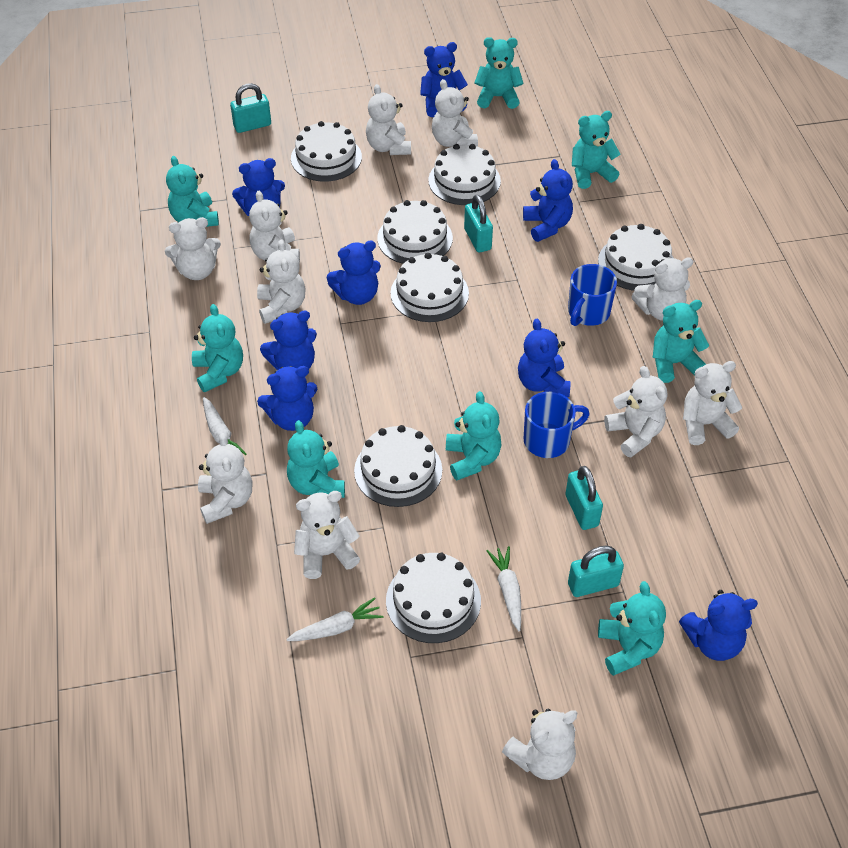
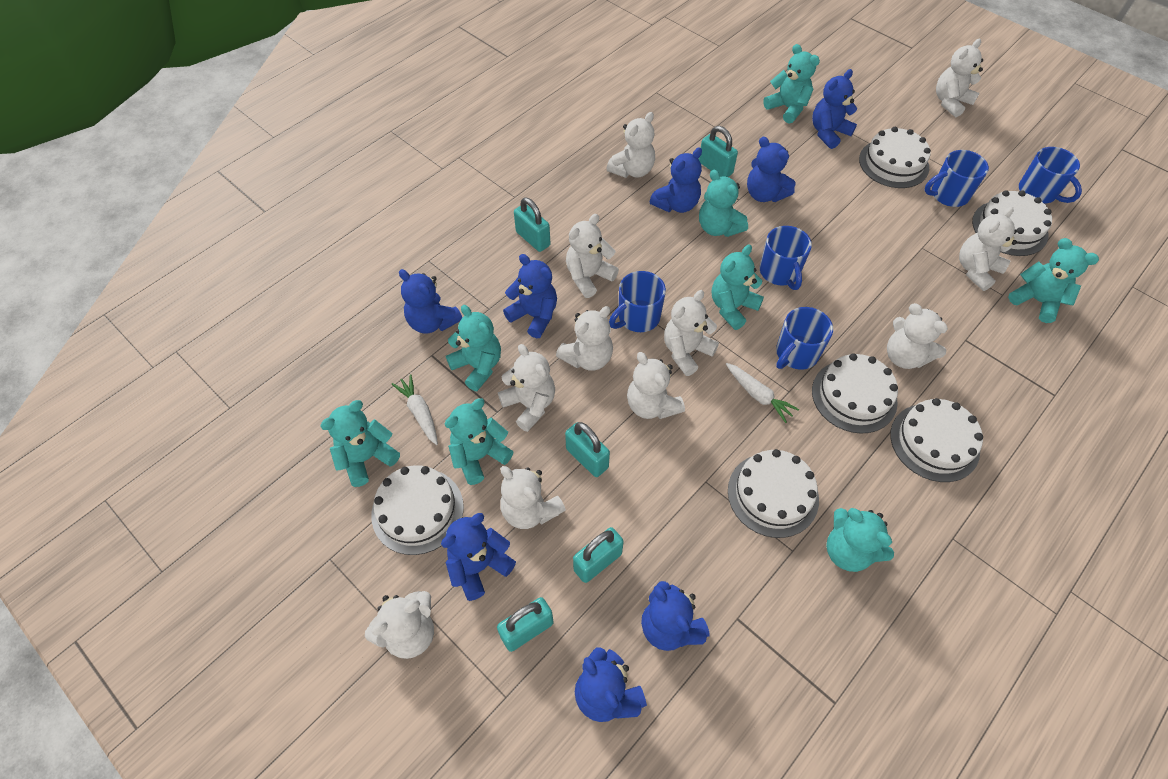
blue mug: 2 -> 5
turquoise padlock: 4 -> 5
white cake: 7 -> 6
white carrot: 3 -> 2

